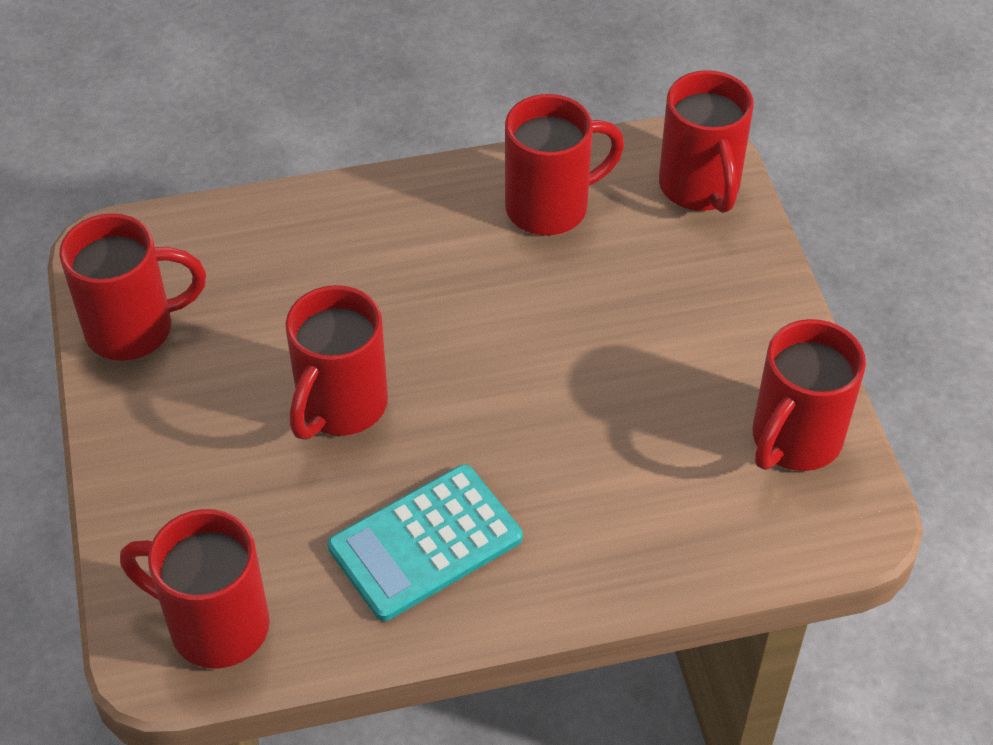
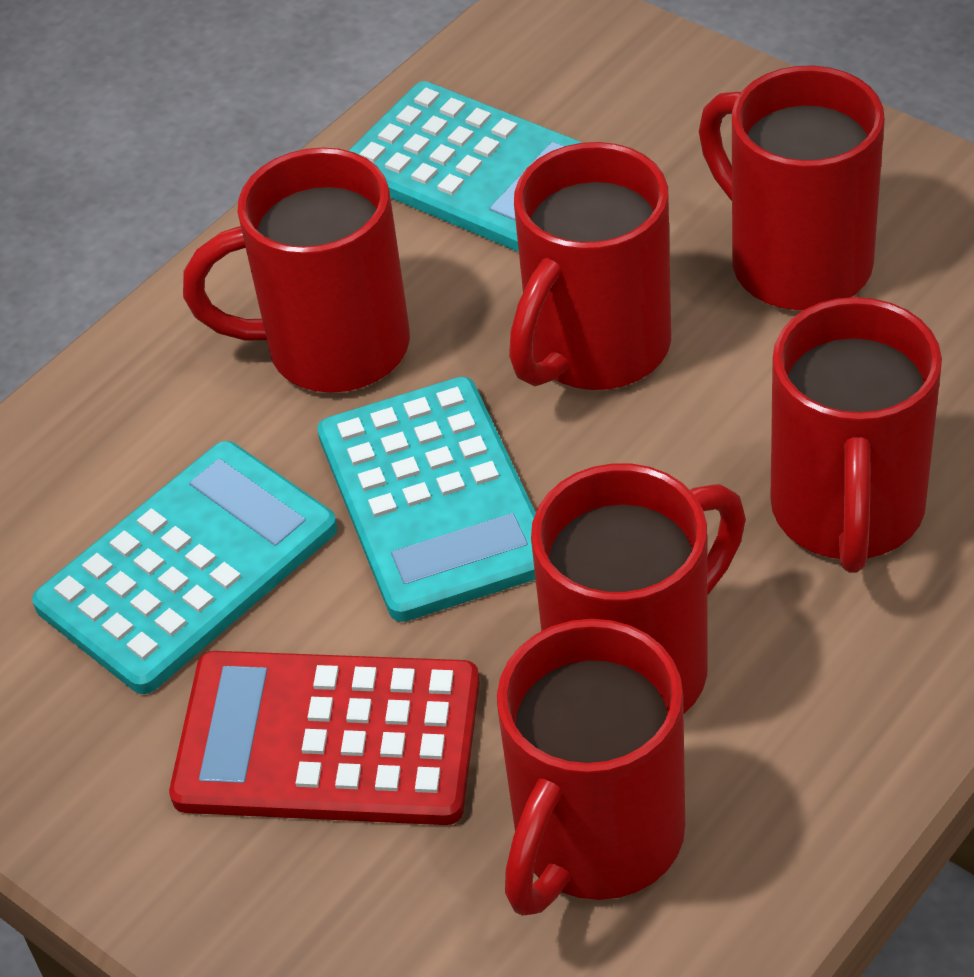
red calculator: 0 -> 1
turquoise calculator: 1 -> 3

